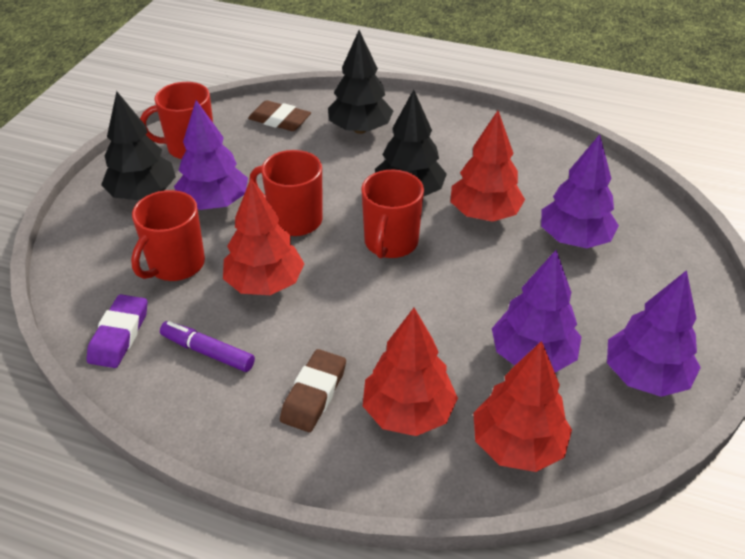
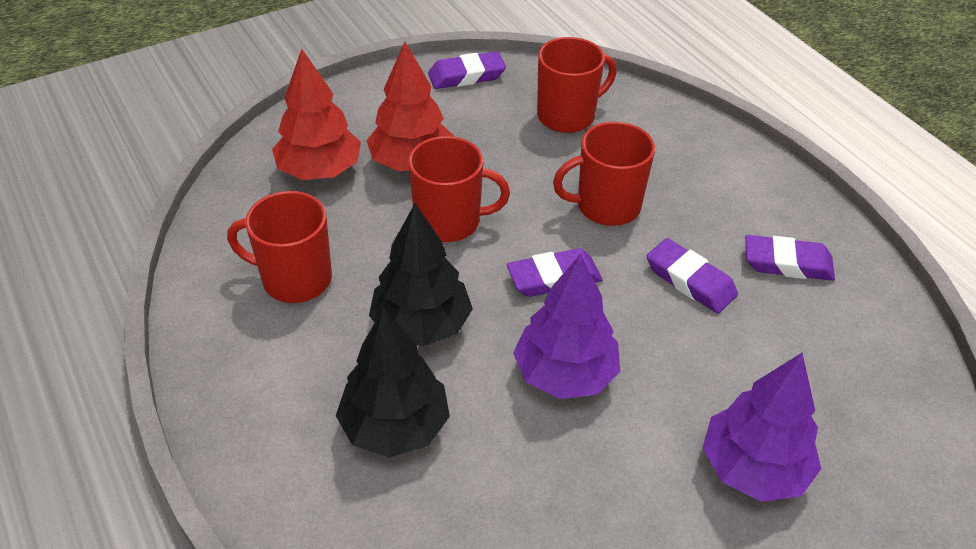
black tree: 3 -> 2
brown eraser: 2 -> 0
purple eraser: 1 -> 4
purple marker: 1 -> 0
purple tree: 4 -> 2
red tree: 4 -> 2

